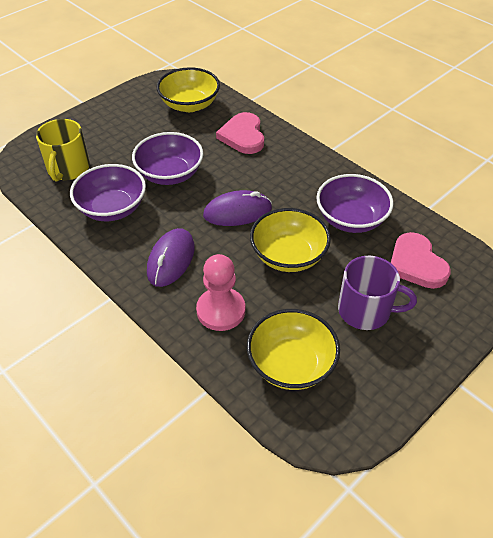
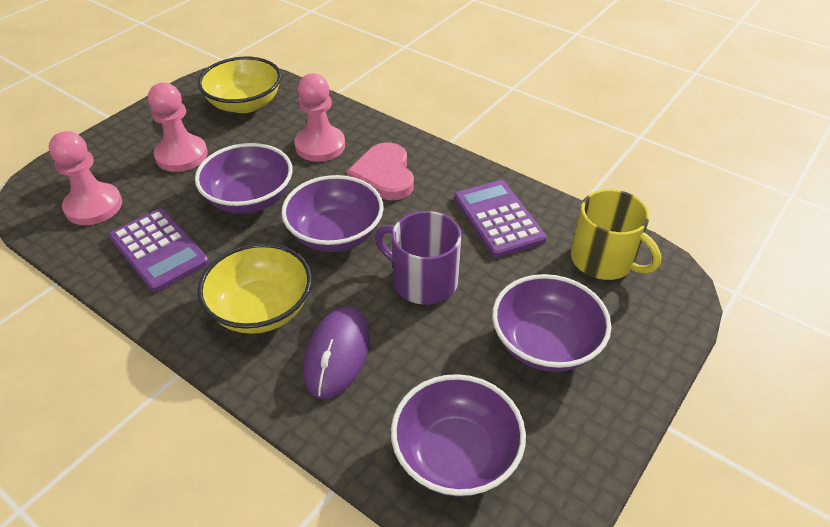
pink heart: 2 -> 1
pink pawn: 1 -> 3
purple bowl: 3 -> 4
purple calculator: 0 -> 2
purple mouse: 2 -> 1
yellow bowl: 3 -> 2

